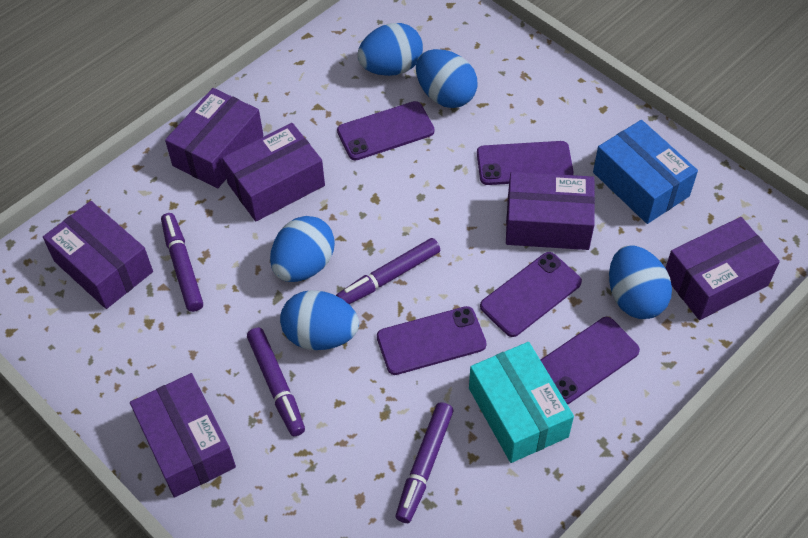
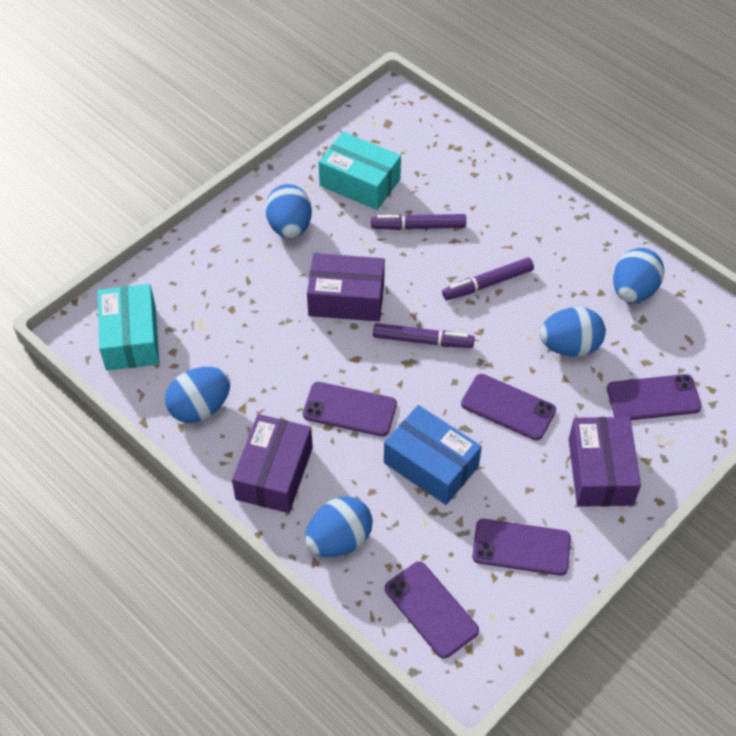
purple box: 6 -> 3
purple marker: 4 -> 3
turquoise box: 1 -> 2

